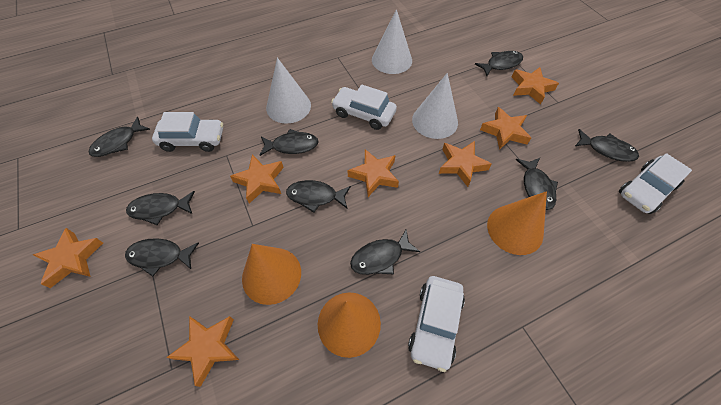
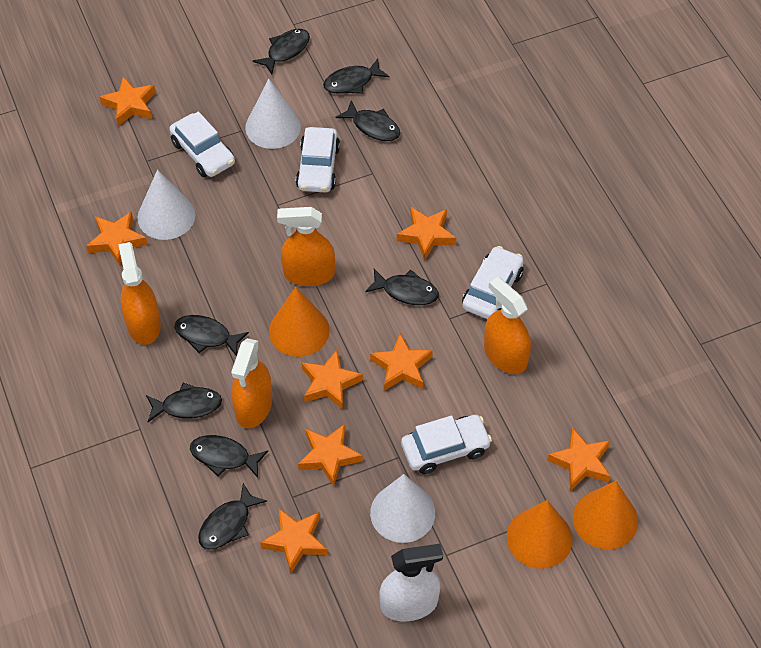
black fish: 9 -> 8
orange spray bottle: 0 -> 4
orange star: 7 -> 8
white spray bottle: 0 -> 1

